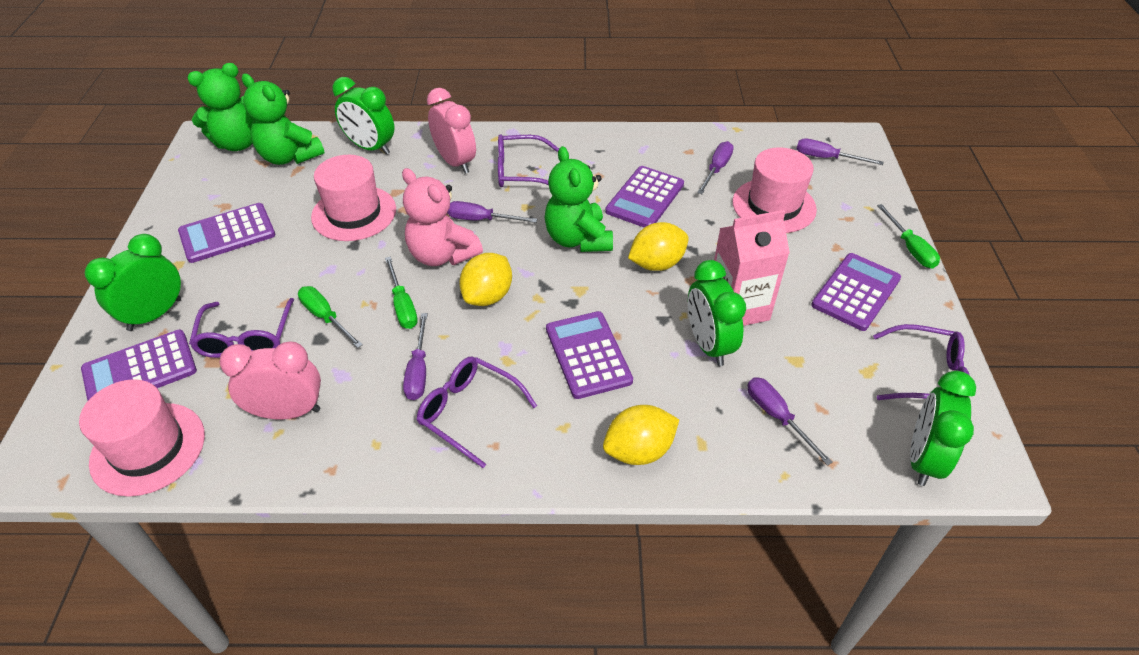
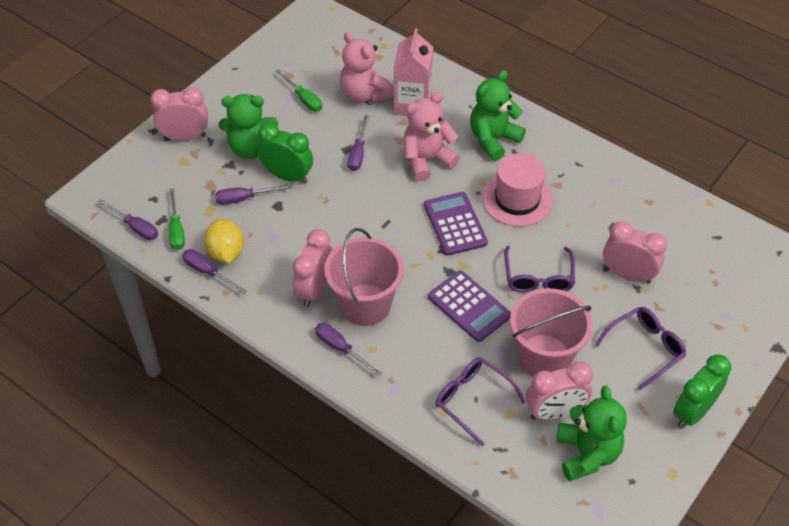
green clock: 4 -> 2
green screwdriver: 3 -> 2
pink bucket: 0 -> 2
pink clock: 2 -> 4
pink hat: 3 -> 1
pink teddy bear: 1 -> 2
purple calculator: 5 -> 2
purple glasses: 4 -> 3
yellow lemon: 3 -> 1

